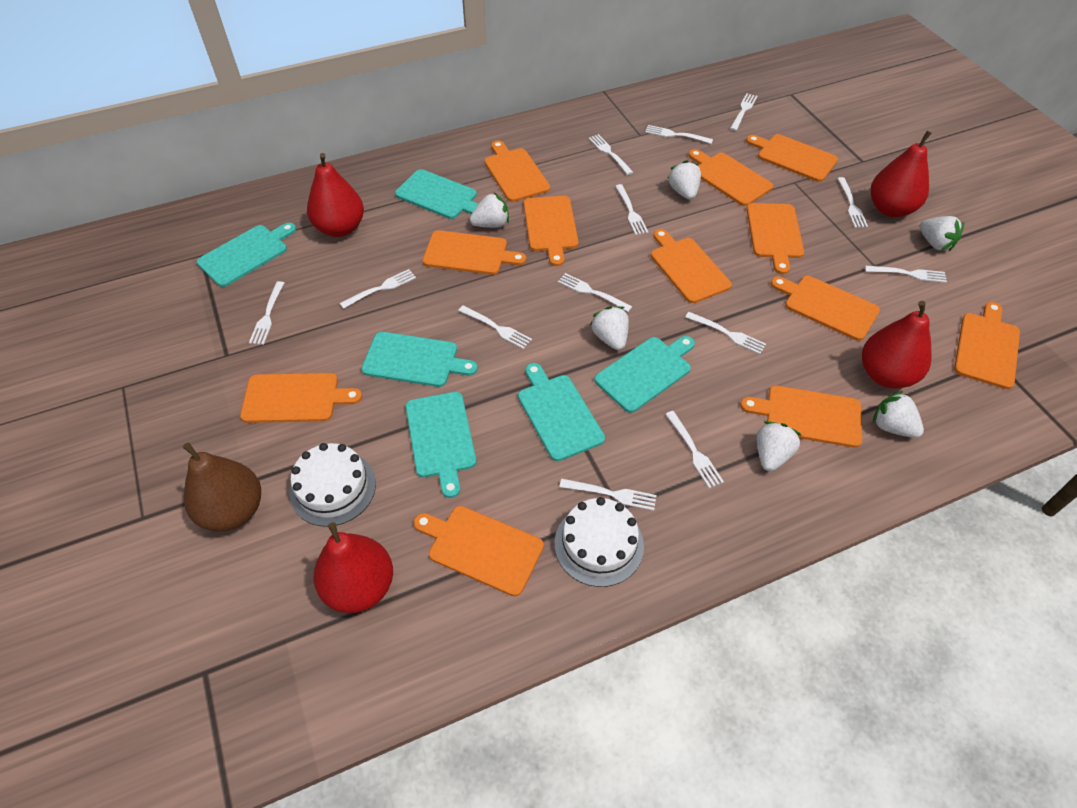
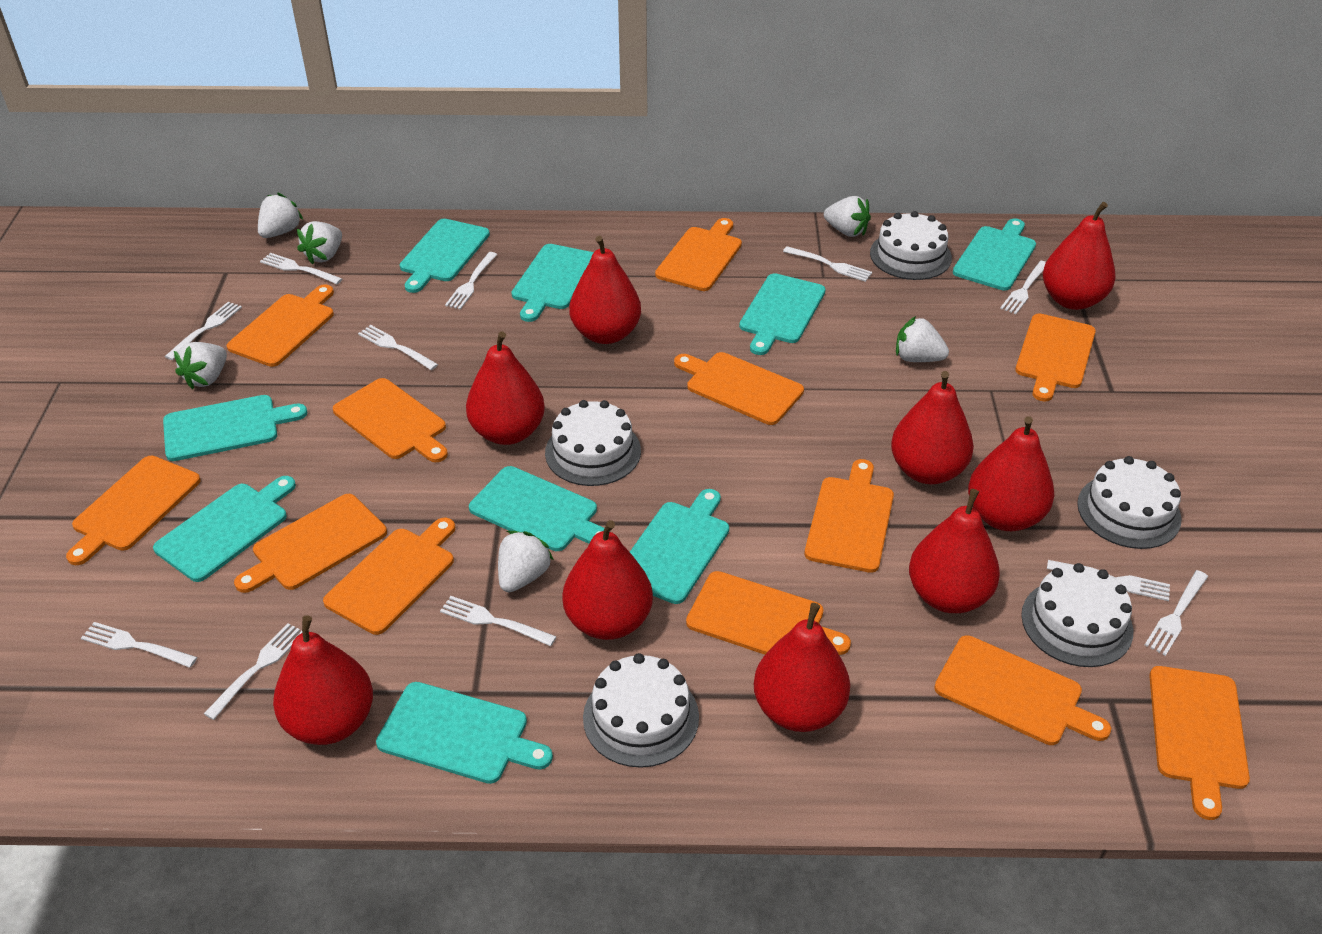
brown pear: 1 -> 0
red pear: 4 -> 9
turquoise cutting board: 6 -> 9
white cake: 2 -> 5
white fork: 13 -> 11

